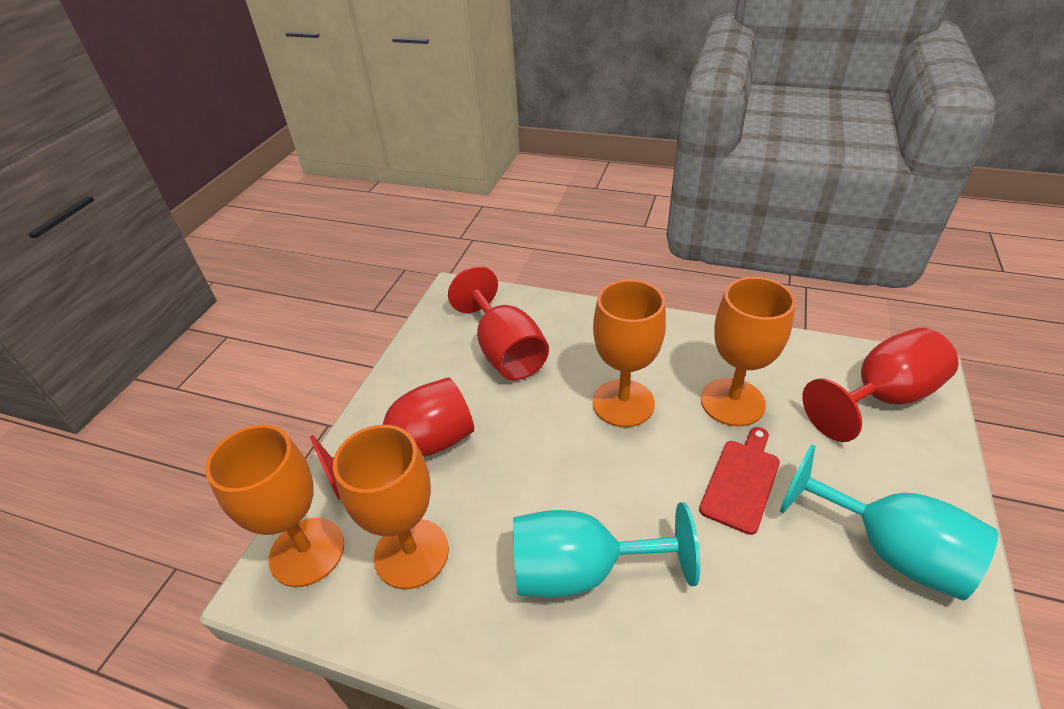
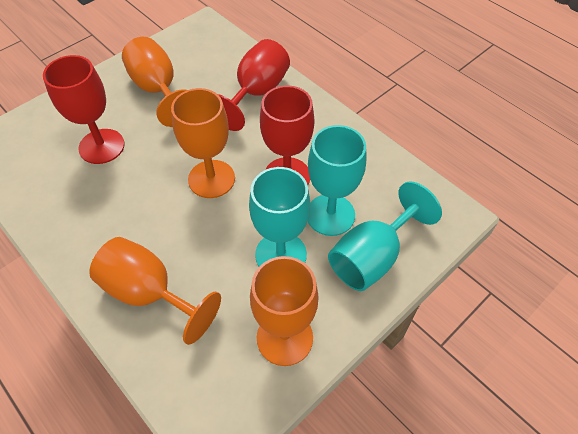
red cutting board: 1 -> 0
turquoise goblet: 2 -> 3

